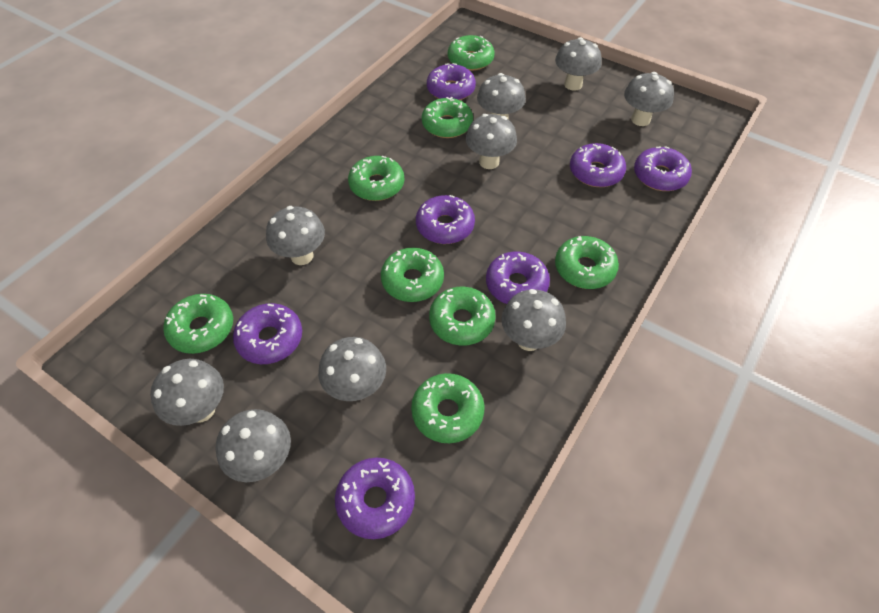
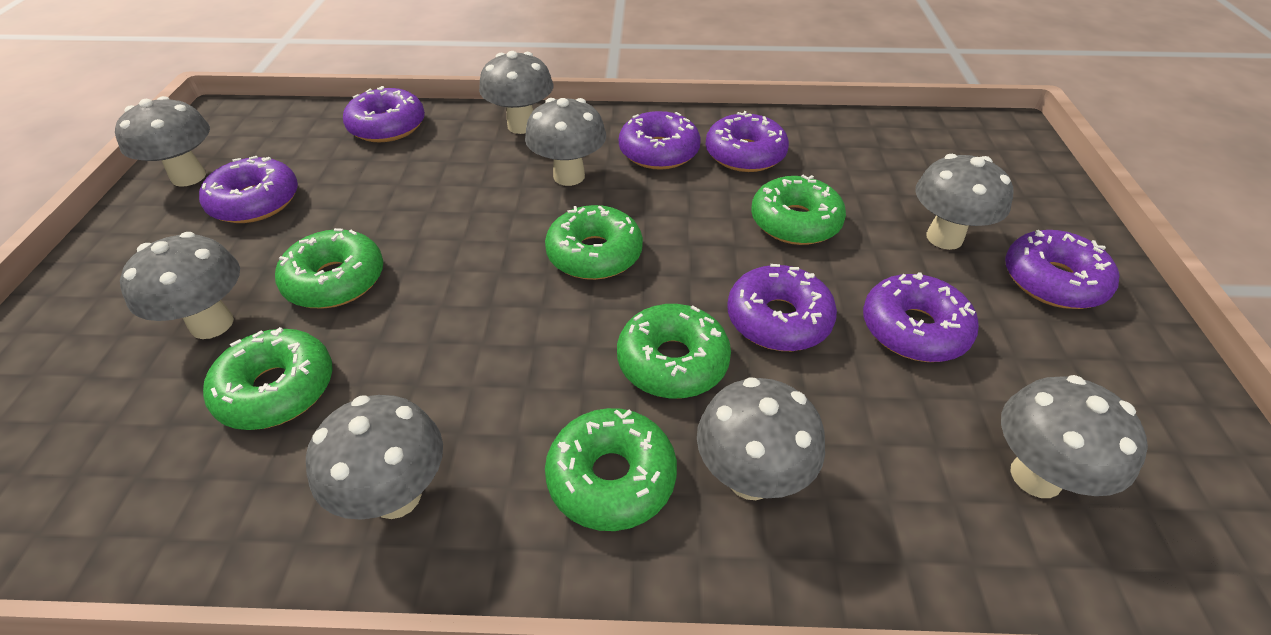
green donut: 8 -> 6
grey mushroom: 9 -> 8

